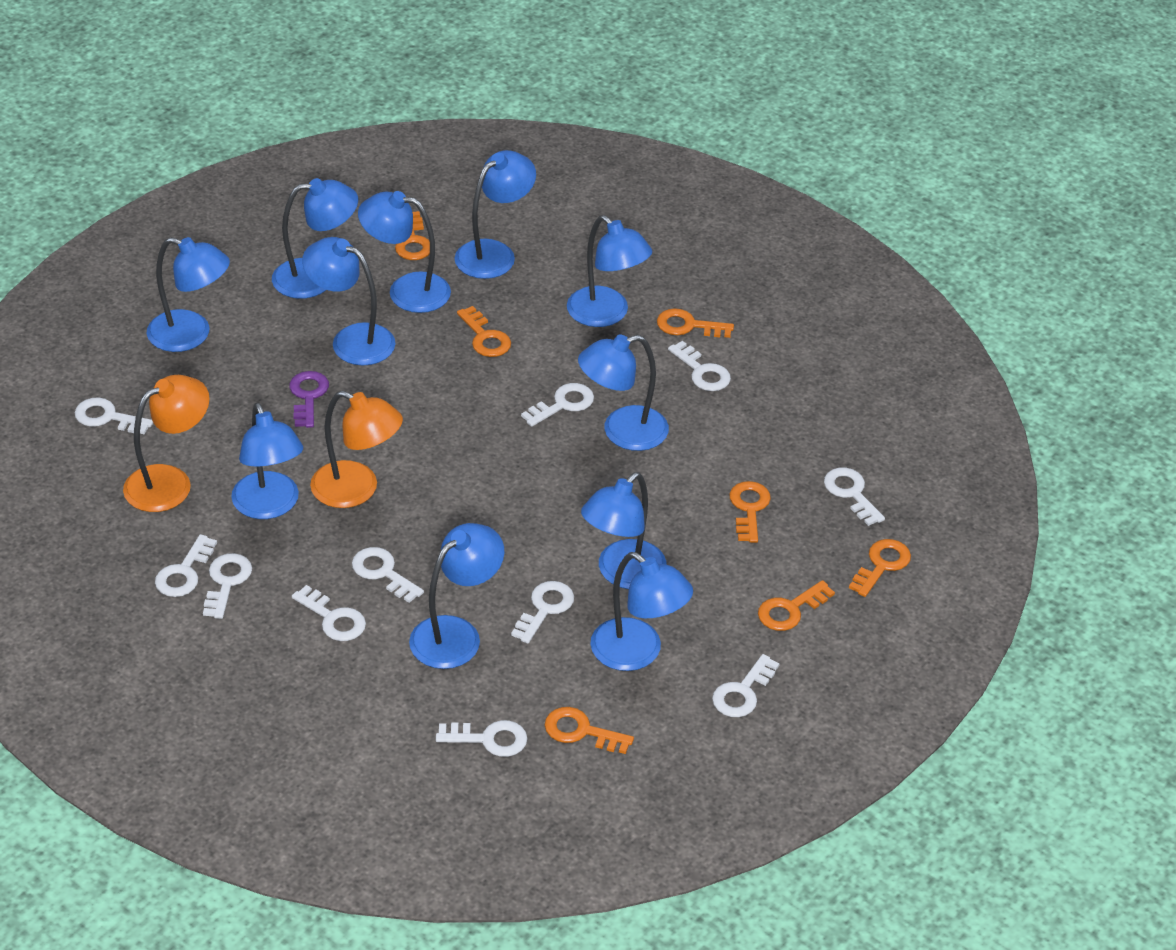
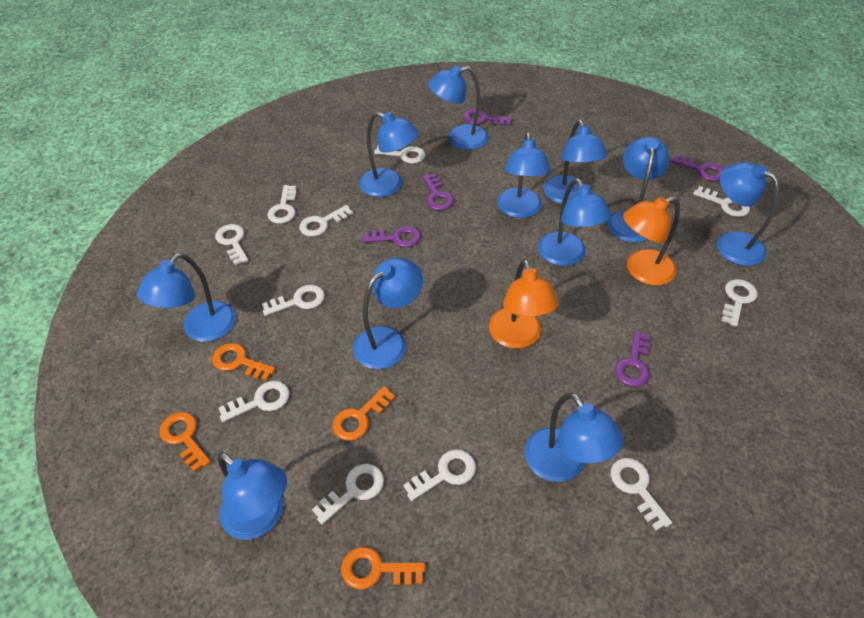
orange key: 7 -> 4
purple key: 1 -> 5

